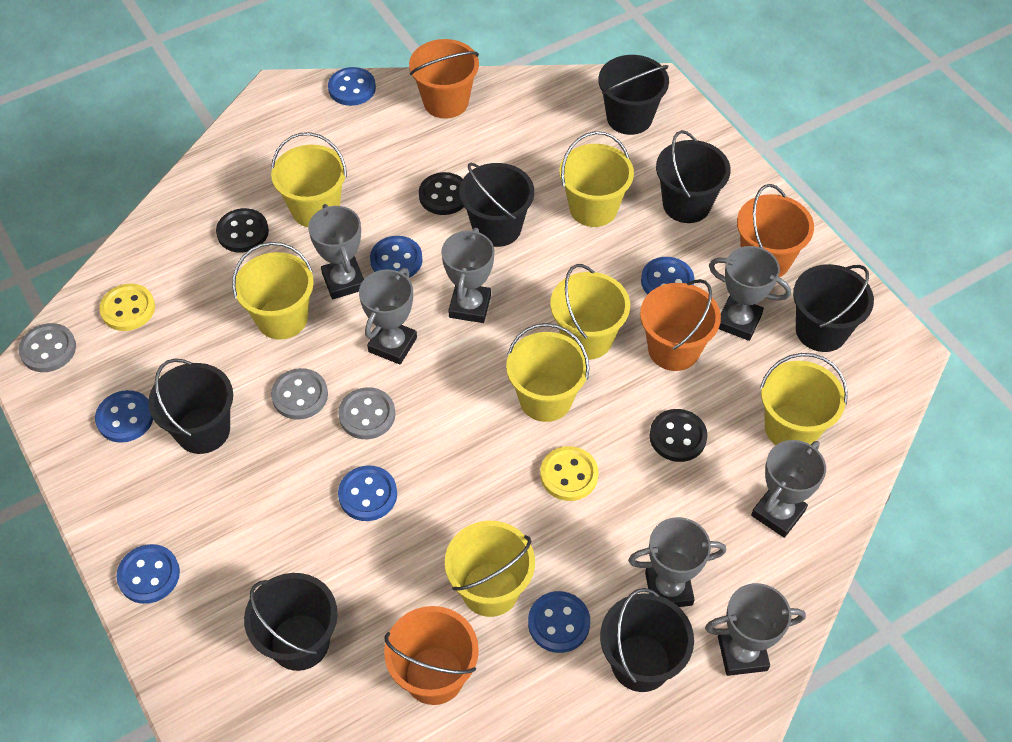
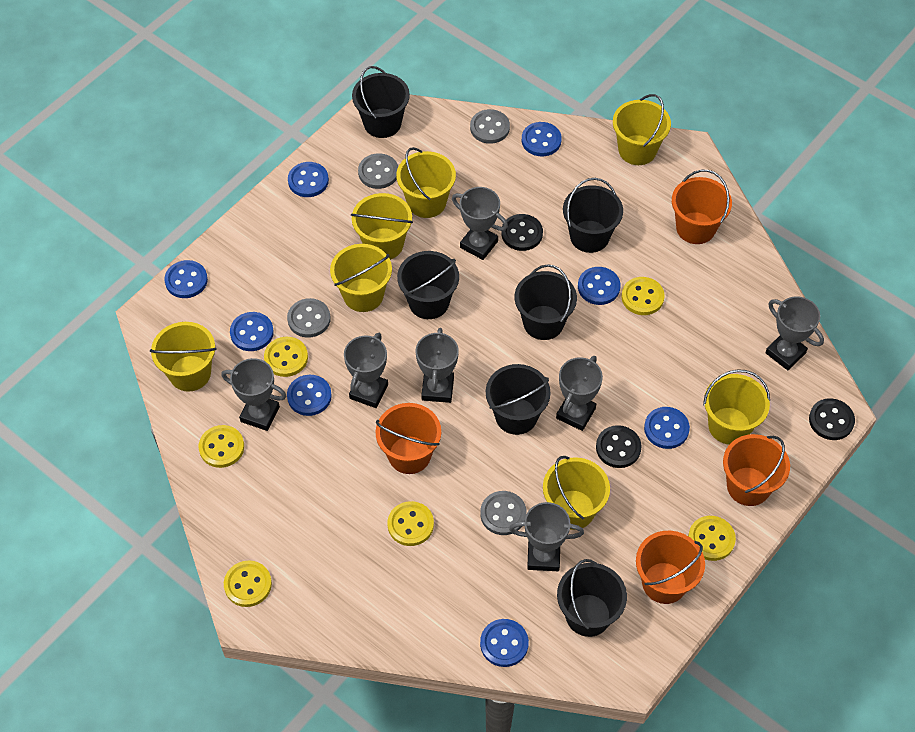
black bucket: 7 -> 6
blue button: 7 -> 8
grey button: 3 -> 4
yellow button: 2 -> 6

